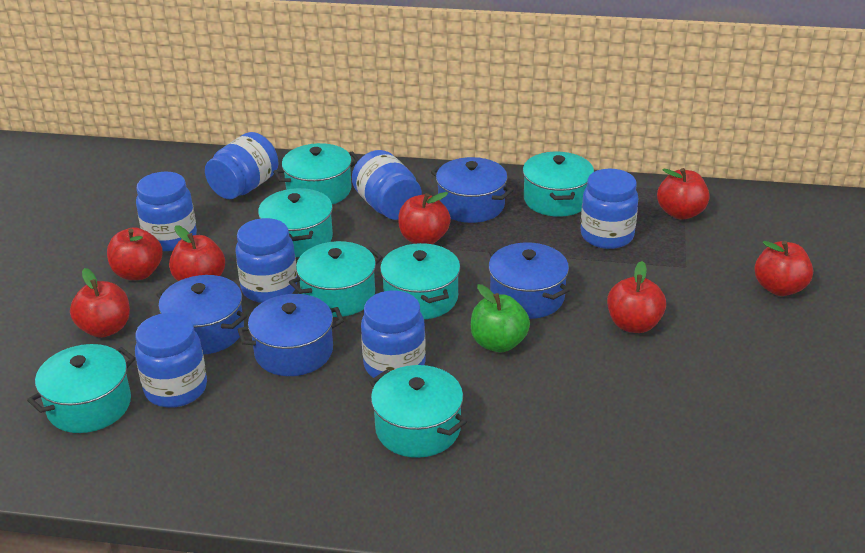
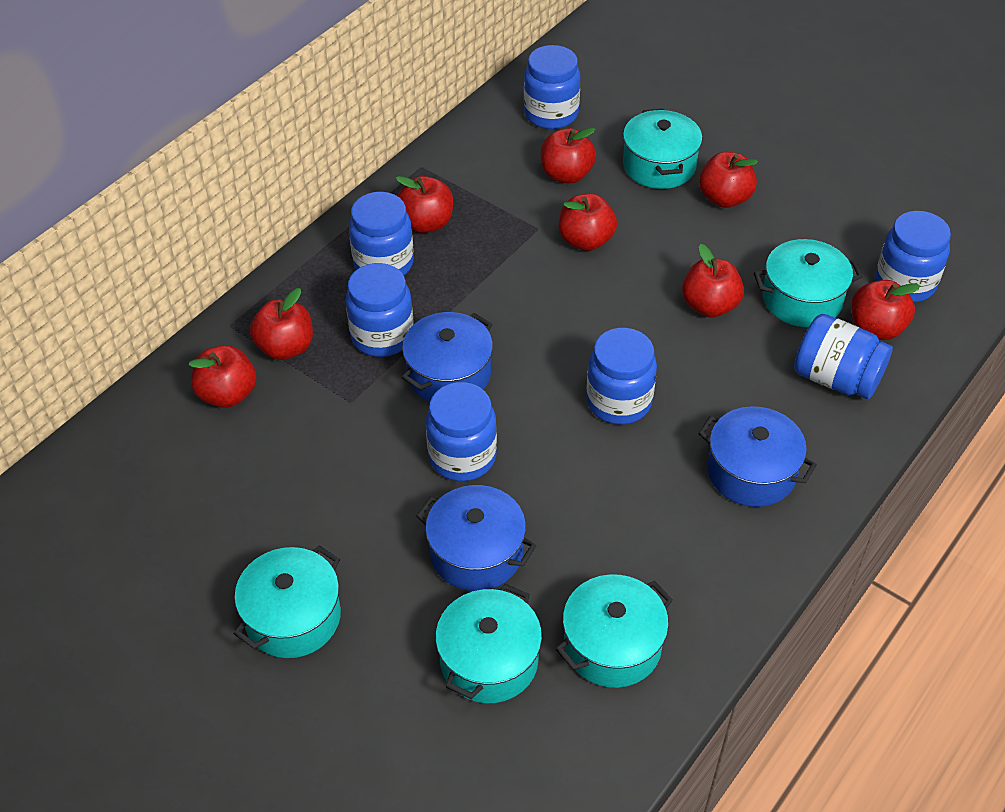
blue pot: 4 -> 3
green apple: 1 -> 0
red apple: 7 -> 8
turquoise pot: 7 -> 5

